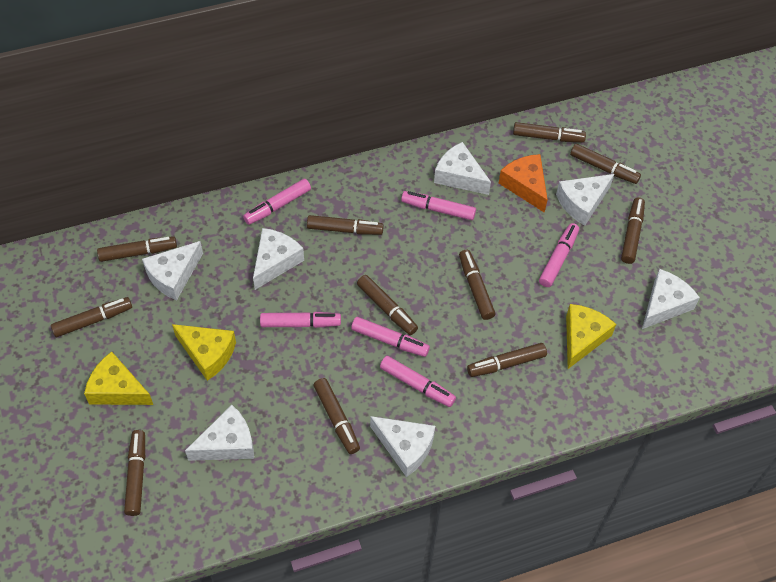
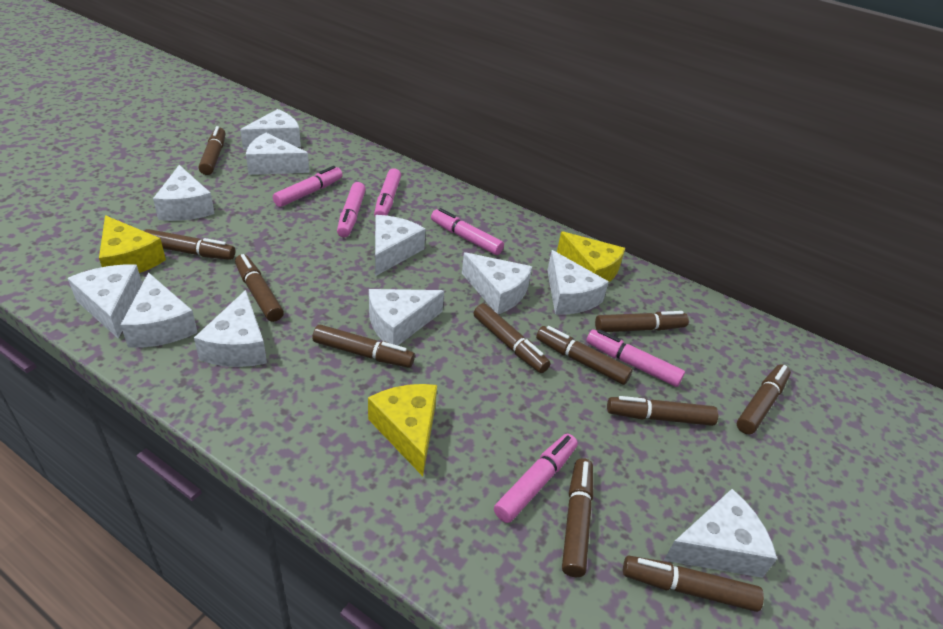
orange cheese: 1 -> 0
white cheese: 7 -> 11

